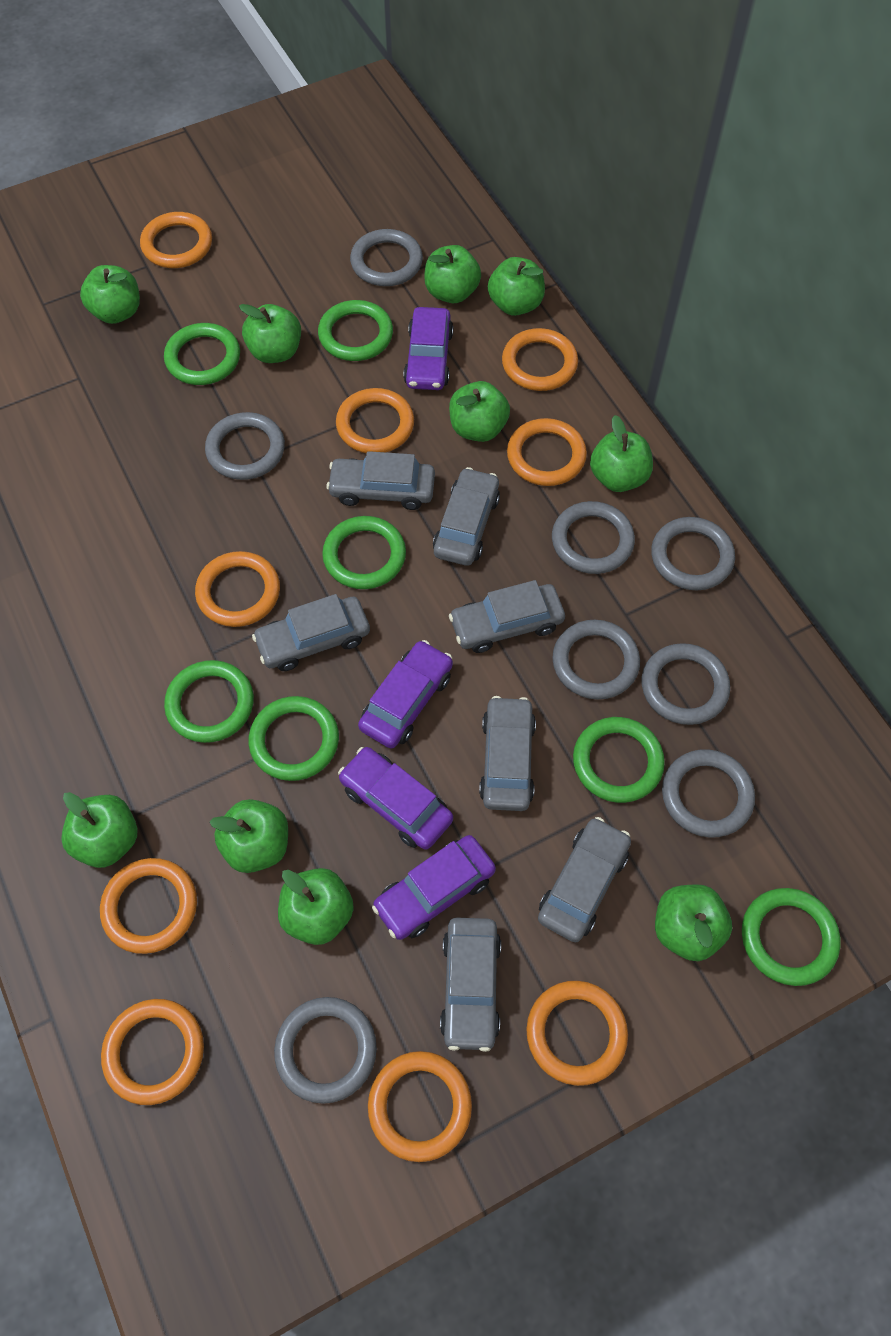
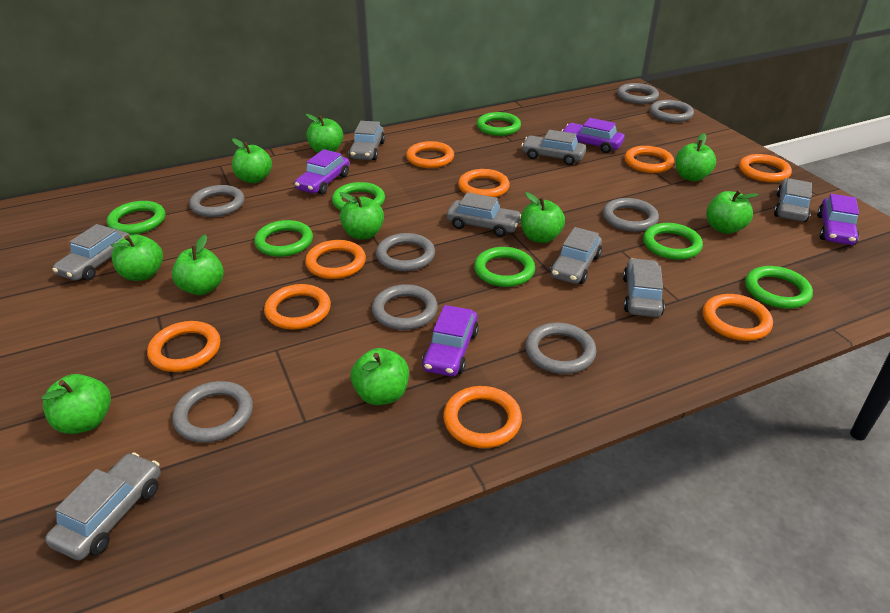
grey car: 7 -> 8

